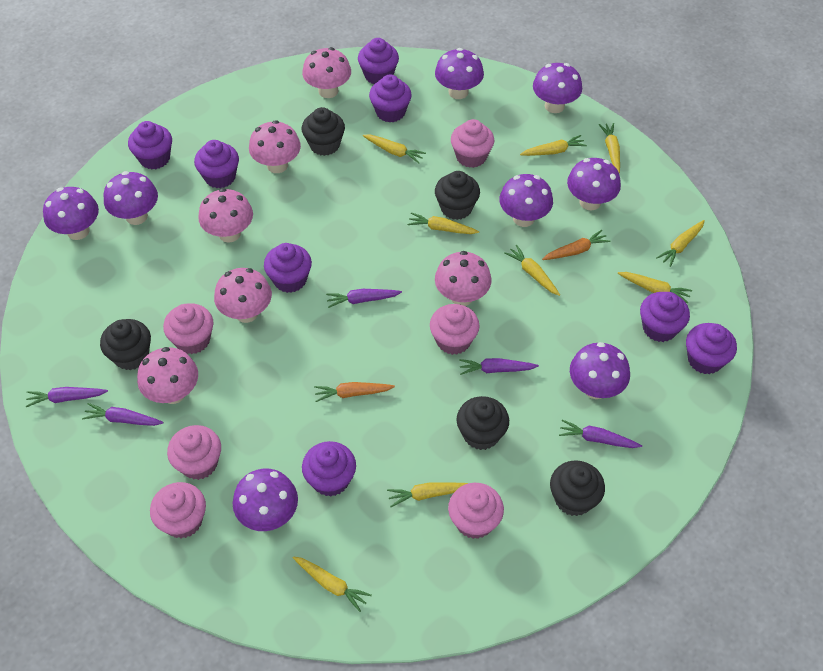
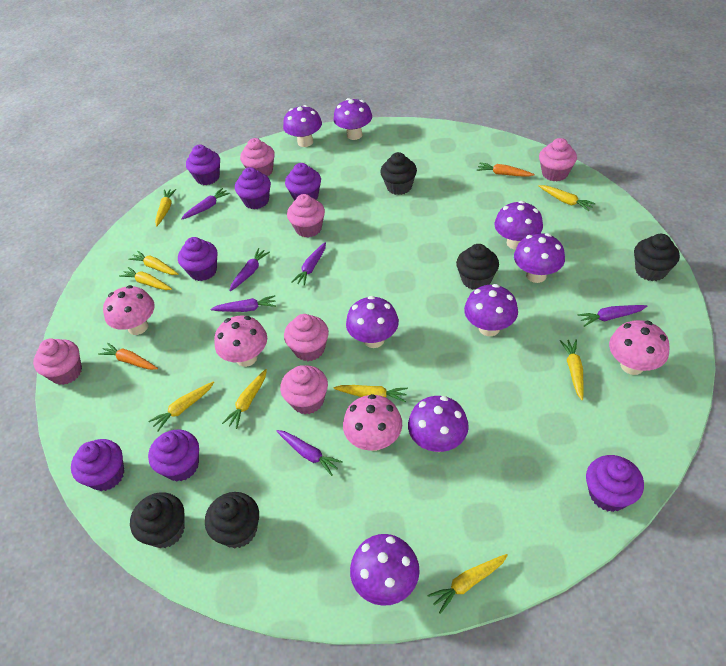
pink mushroom: 6 -> 4
purple carrot: 5 -> 6
purple cupcake: 8 -> 7

